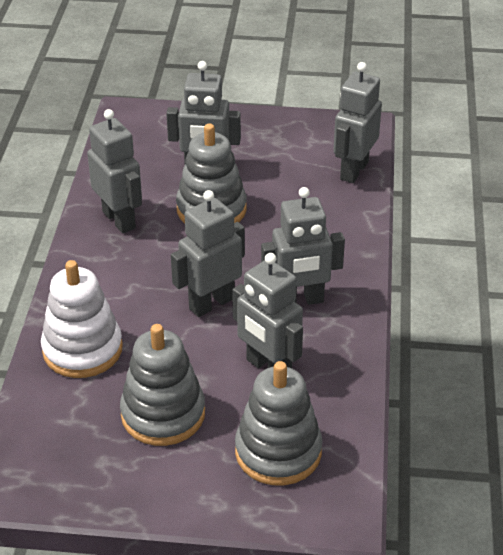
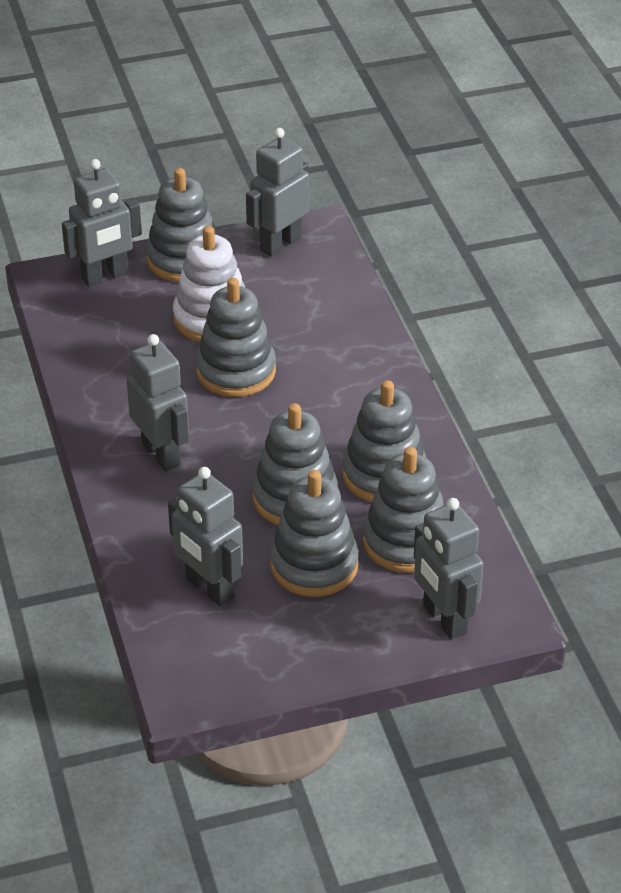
grey robot: 6 -> 5
grey stacking toy: 3 -> 6

